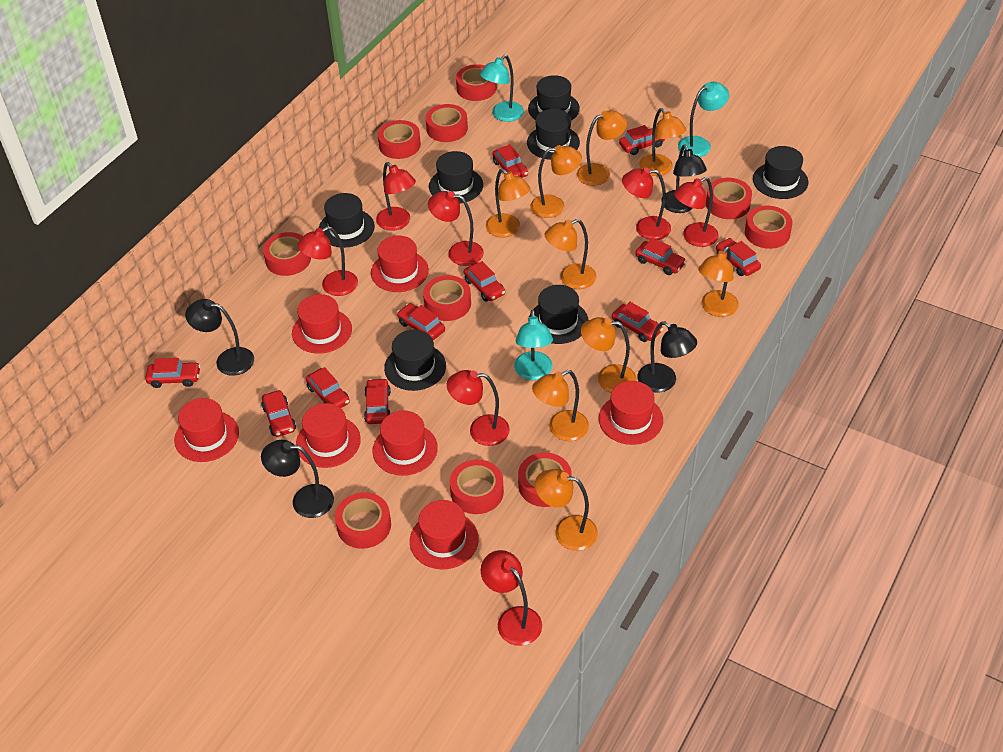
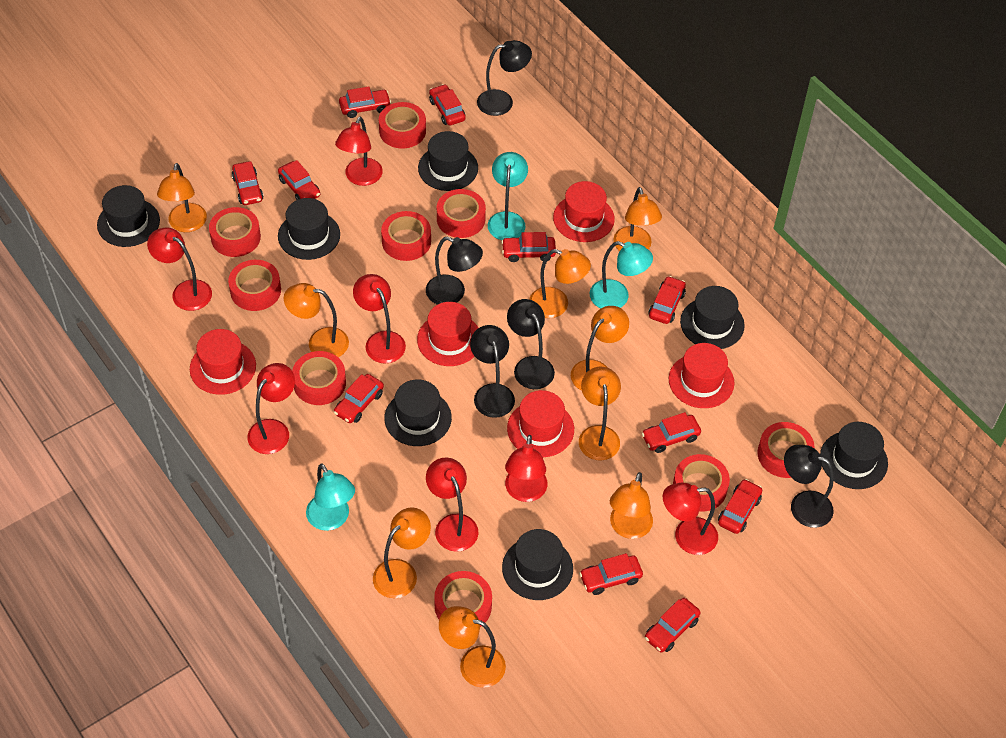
black lamp: 4 -> 5
red hat: 7 -> 5
red tape: 10 -> 9

